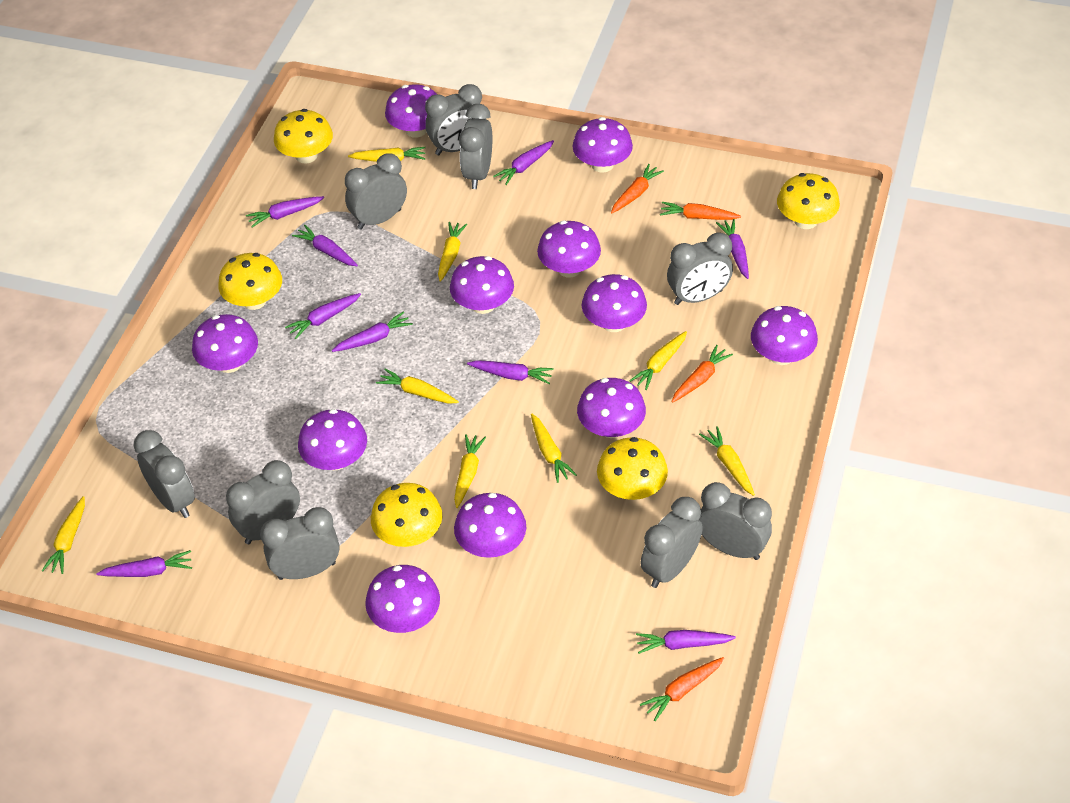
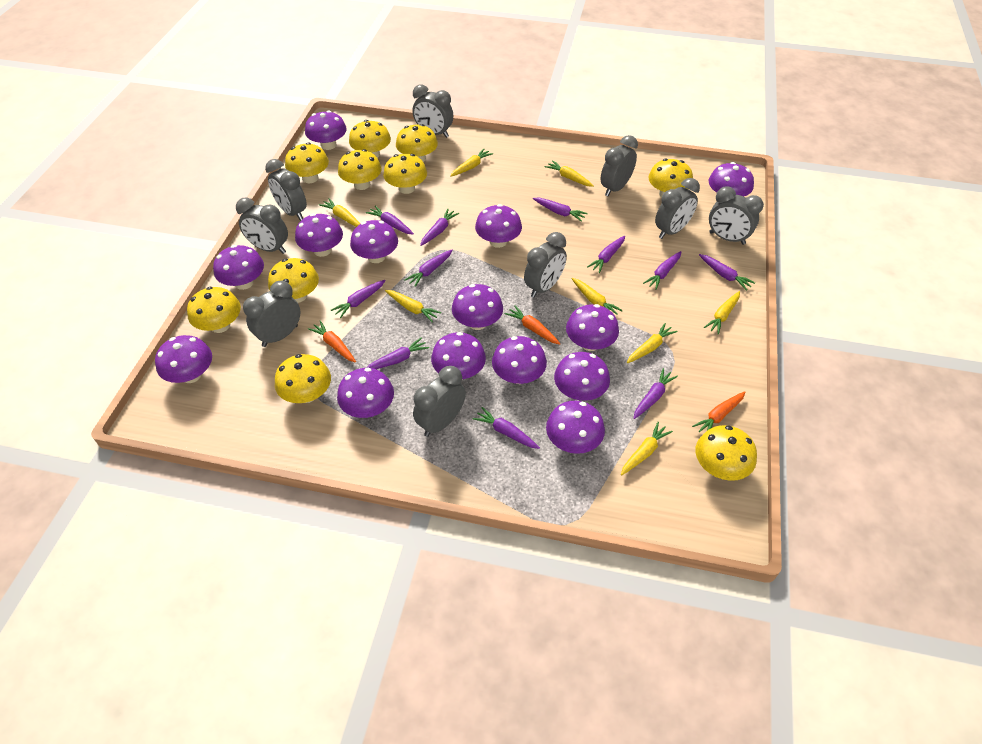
orange carrot: 4 -> 3
purple carrot: 9 -> 11
purple mushroom: 11 -> 14
yellow mushroom: 5 -> 10

